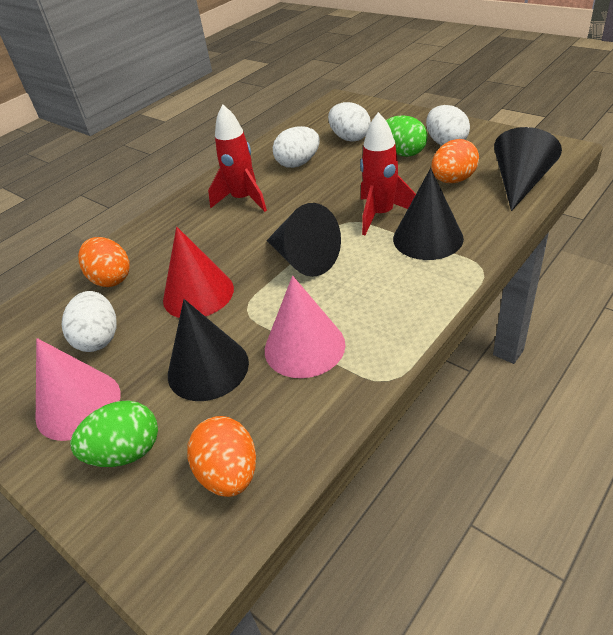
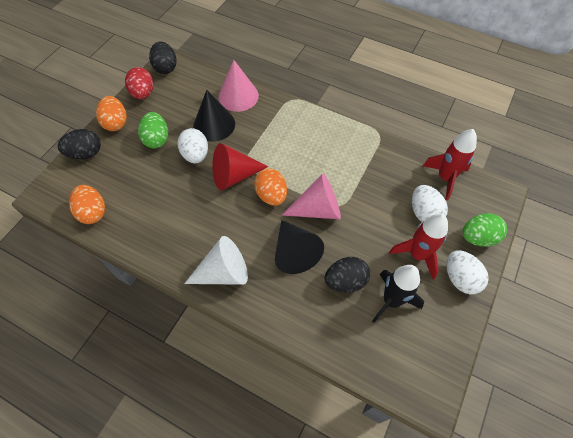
black cone: 4 -> 2
black egg: 0 -> 3
black rocket: 0 -> 1
red egg: 0 -> 1
white cone: 0 -> 1
white egg: 4 -> 3

